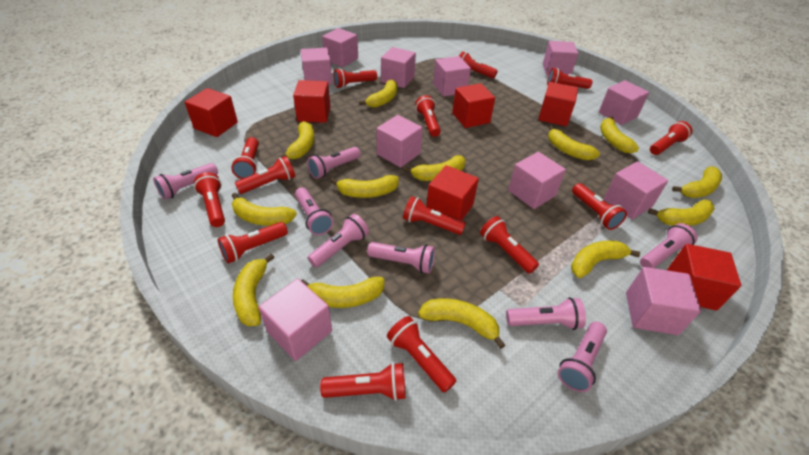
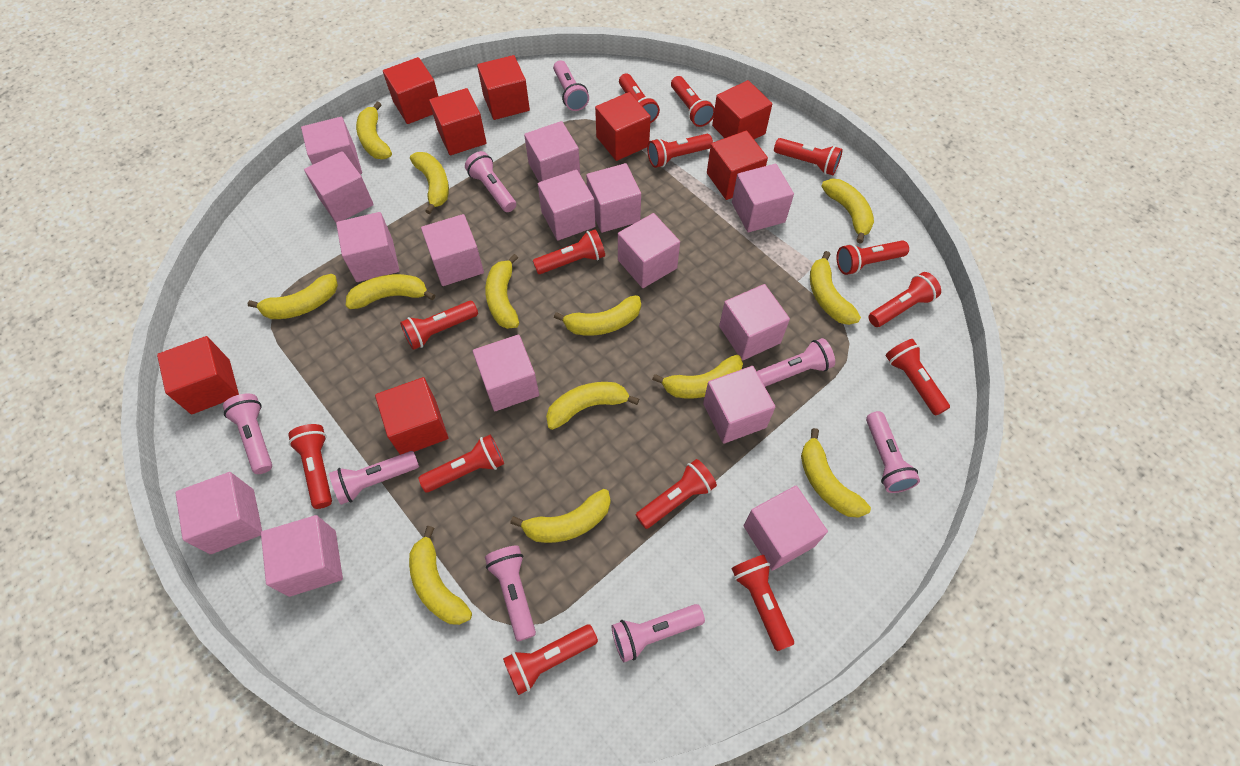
pink cube: 11 -> 15
red cube: 6 -> 8

